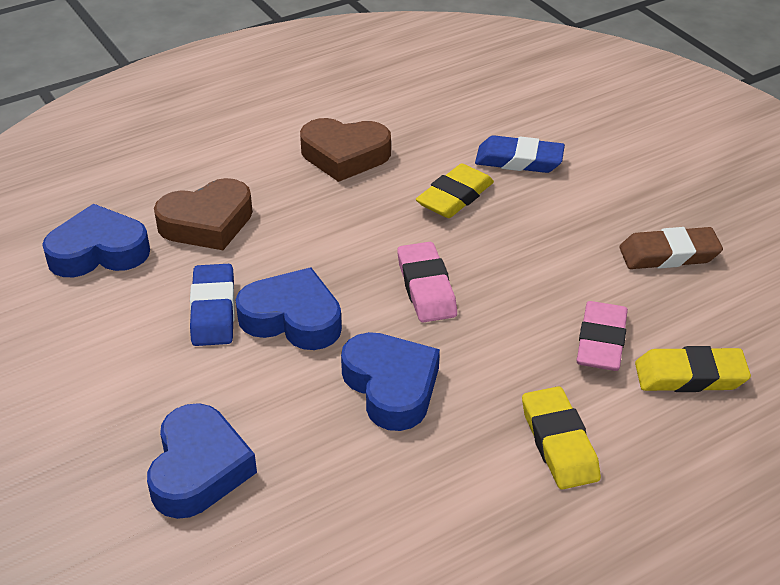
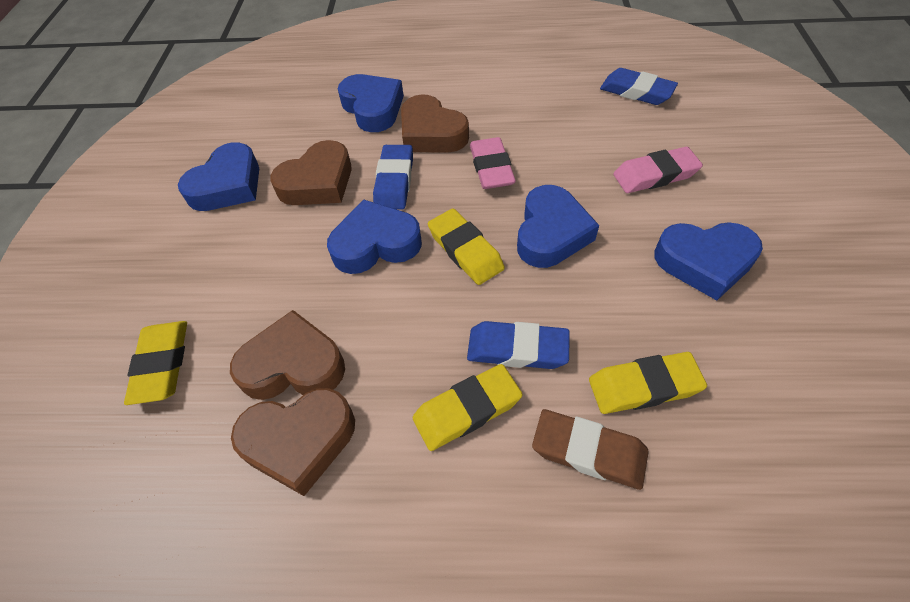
blue eraser: 2 -> 3
blue heart: 4 -> 5
brown heart: 2 -> 4
yellow eraser: 3 -> 4

